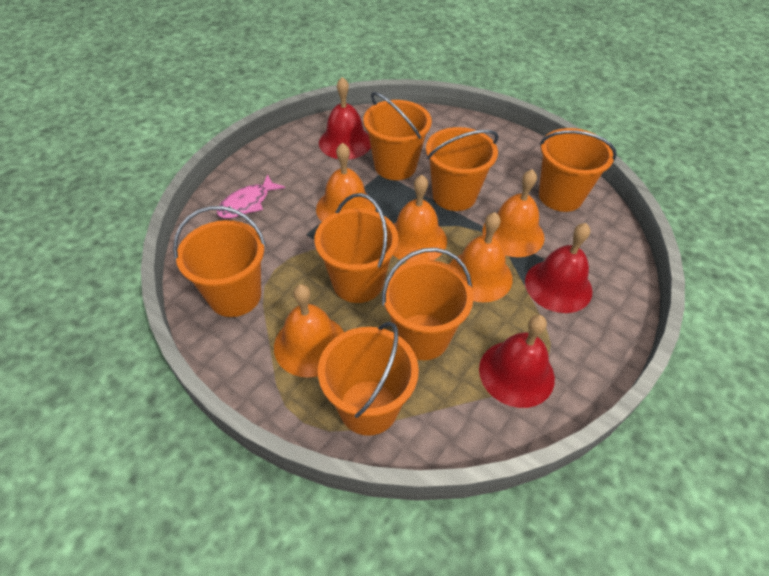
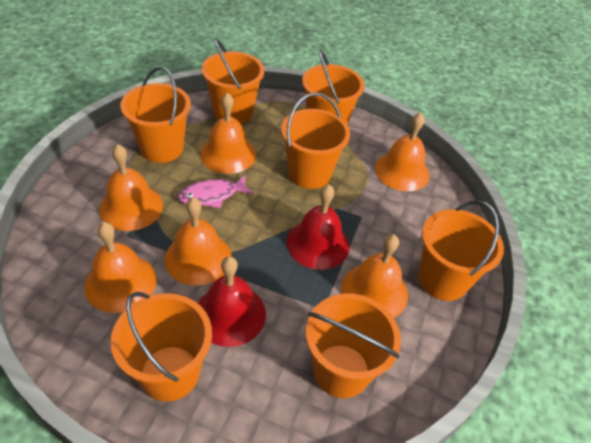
orange bell: 5 -> 6
red bell: 3 -> 2

